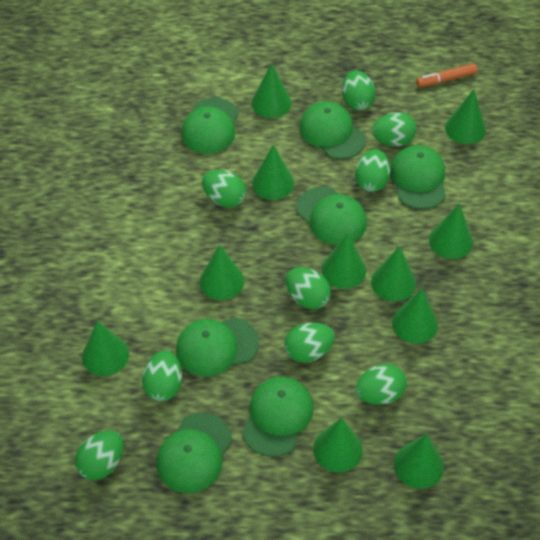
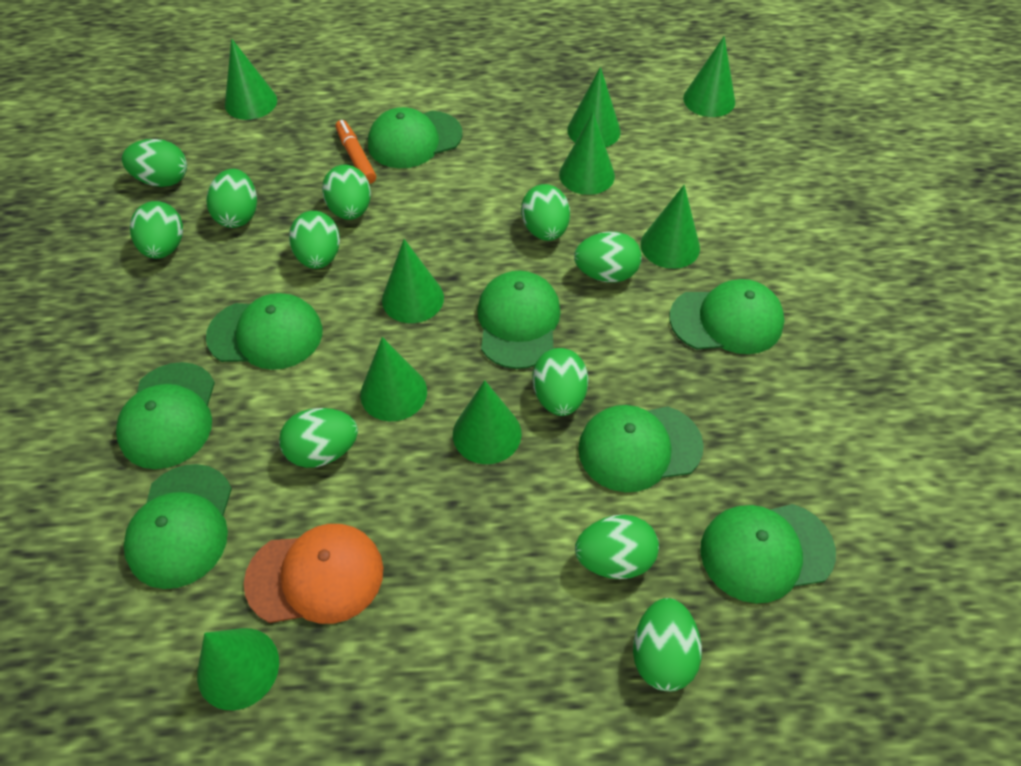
green cap: 7 -> 8
green cone: 11 -> 9
green egg: 9 -> 11
orange cap: 0 -> 1

